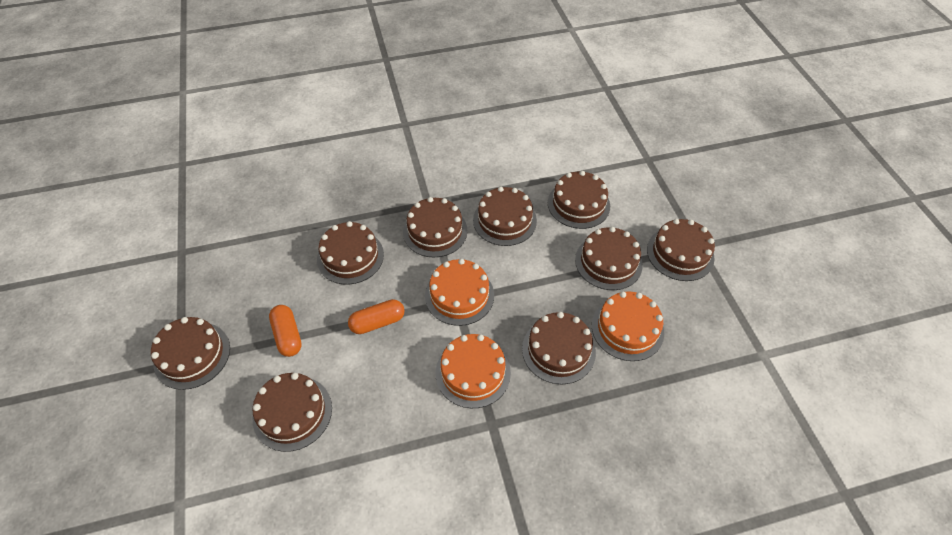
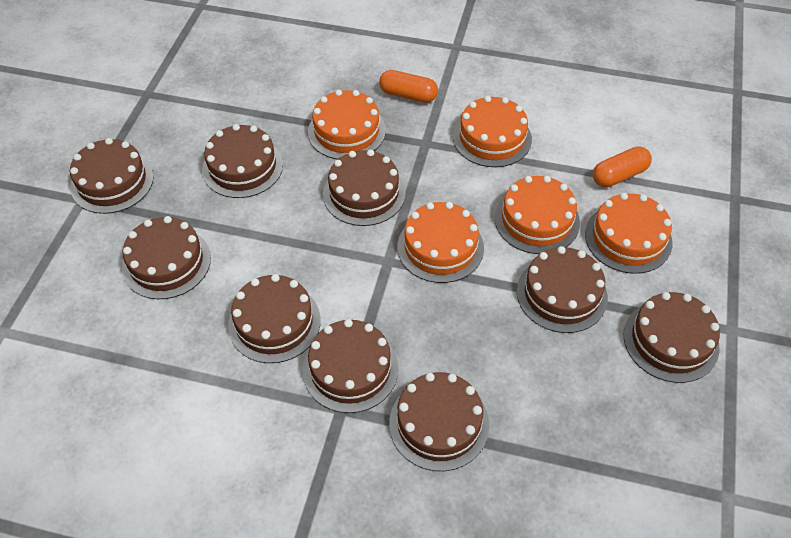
orange cake: 3 -> 5

